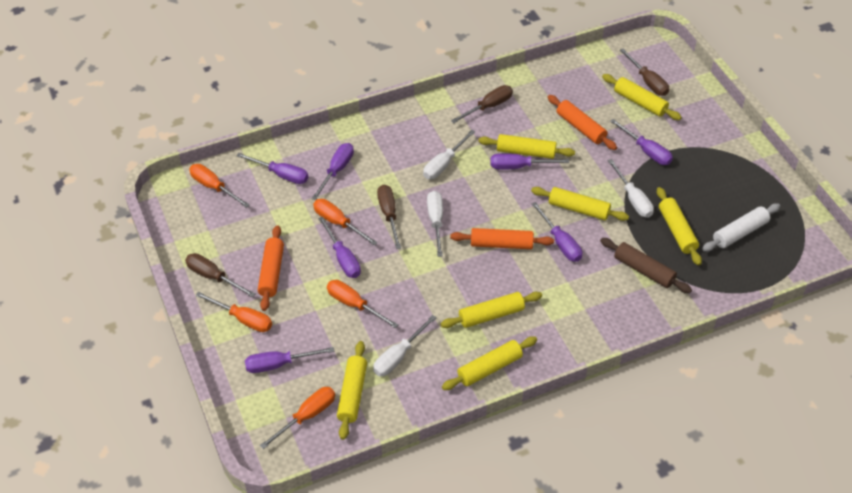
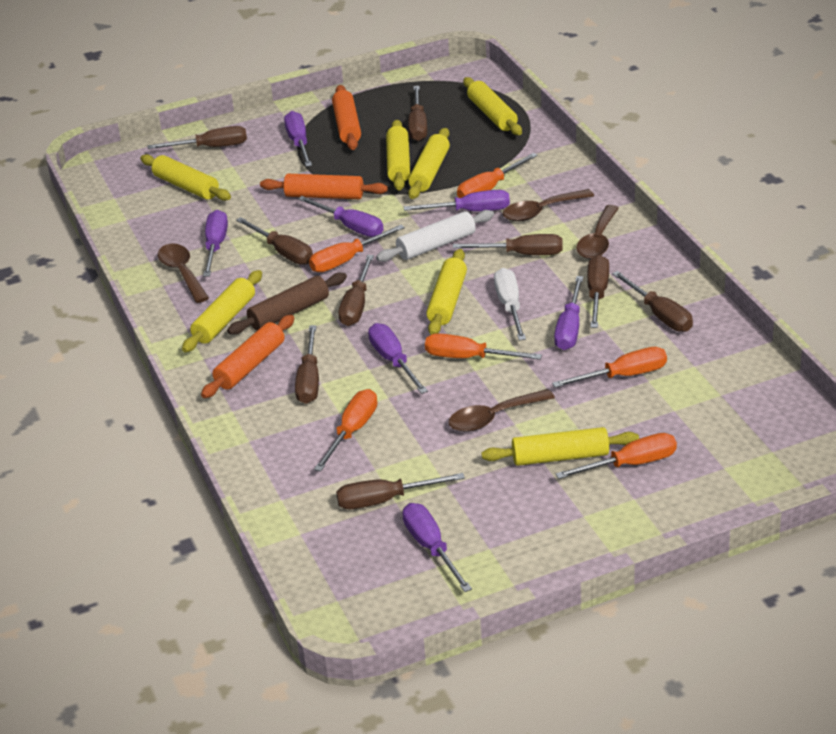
brown screwdriver: 4 -> 9
brown spoon: 0 -> 4
orange screwdriver: 5 -> 6
white screwdriver: 4 -> 1

